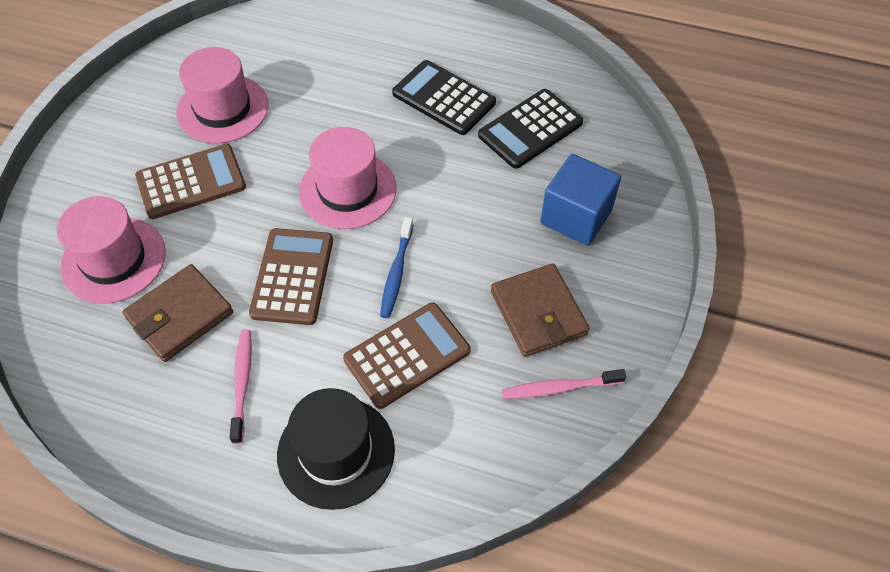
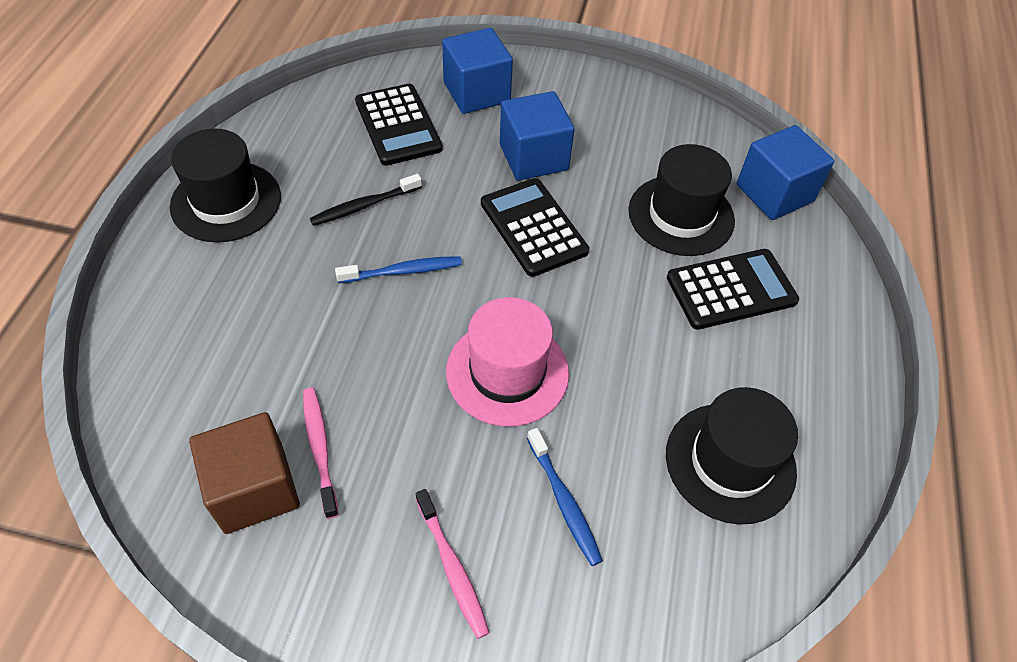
black calculator: 2 -> 3
black hat: 1 -> 3
black toothbrush: 0 -> 1
blue cube: 1 -> 3
blue toothbrush: 1 -> 2
brown calculator: 3 -> 0
brown cube: 0 -> 1
brown wallet: 2 -> 0
pink hat: 3 -> 1

